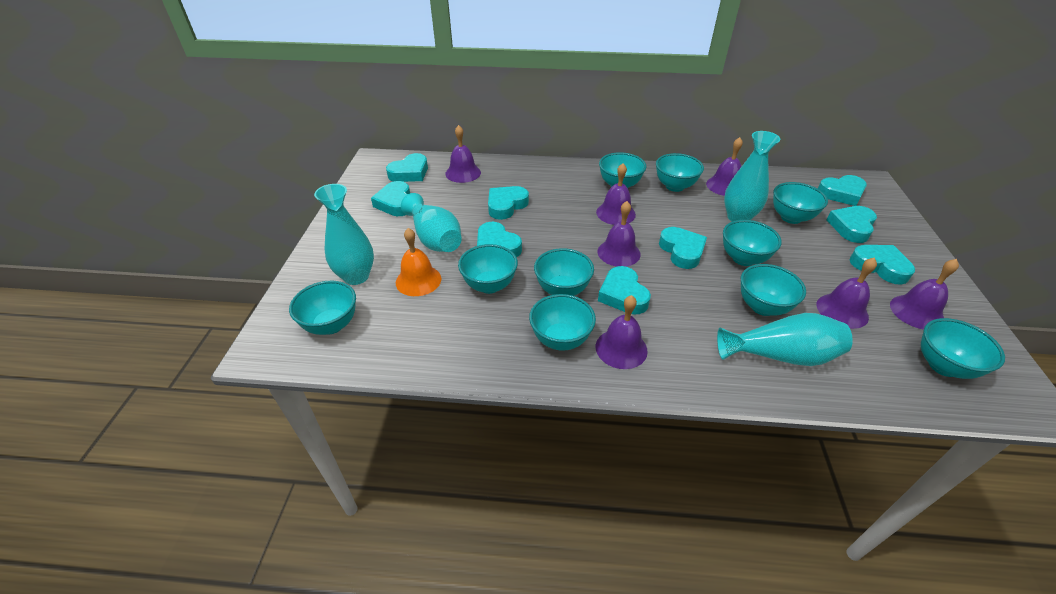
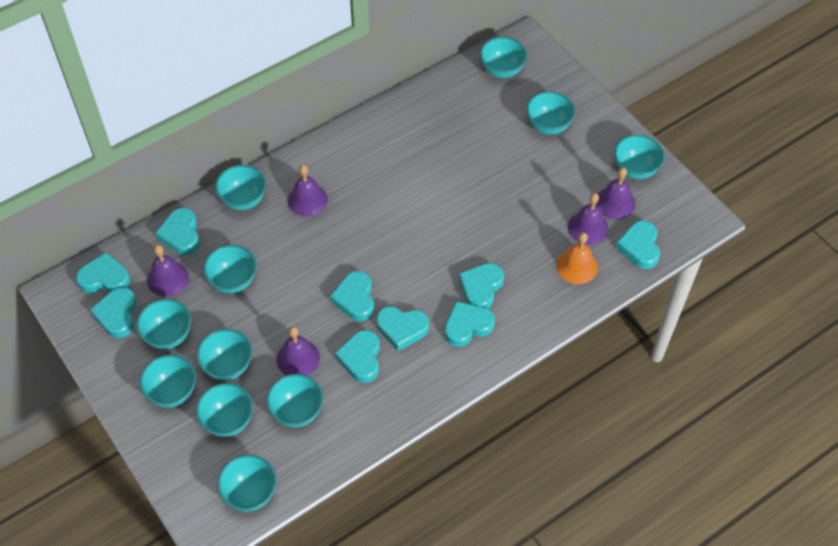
purple bell: 7 -> 5
turquoise bowl: 10 -> 11
turquoise vase: 4 -> 0

